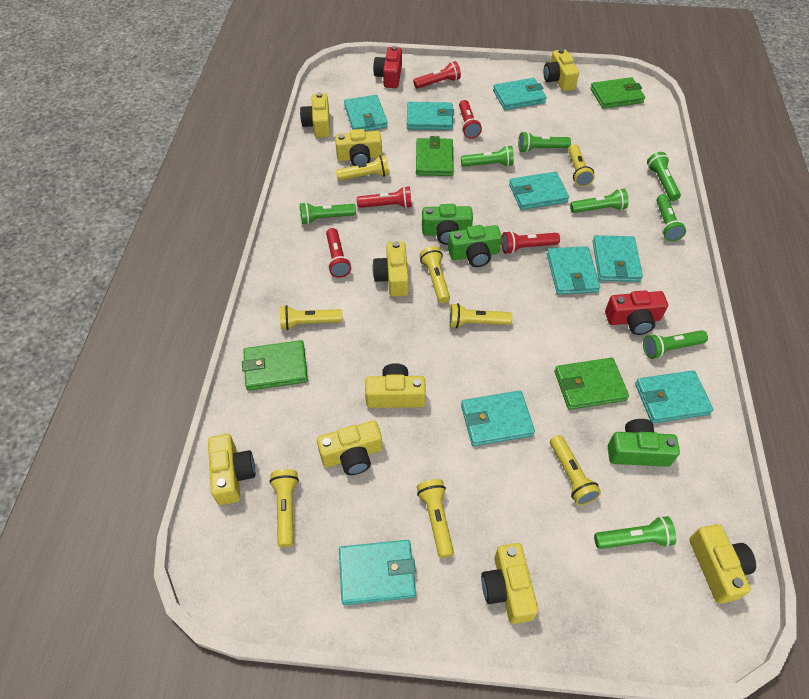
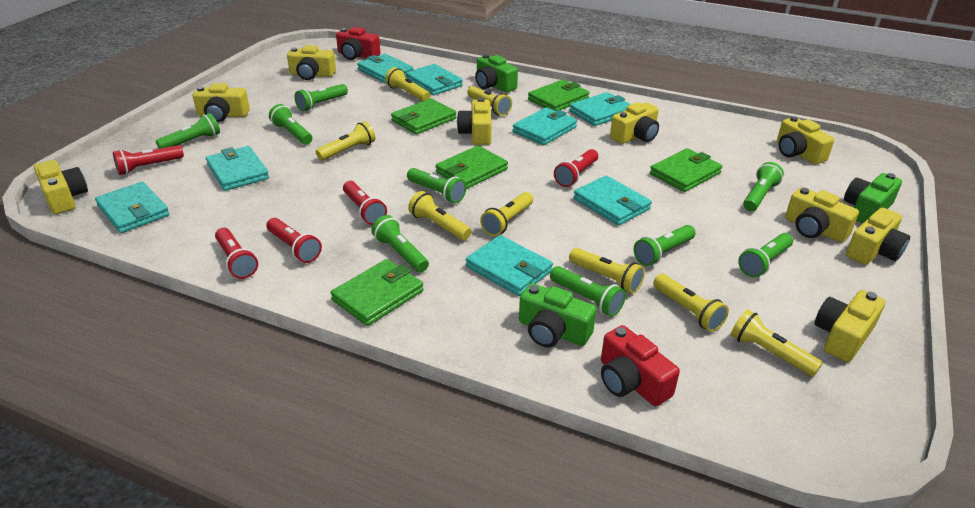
green flashlight: 8 -> 9
green wallet: 4 -> 5
turquoise wallet: 9 -> 8

